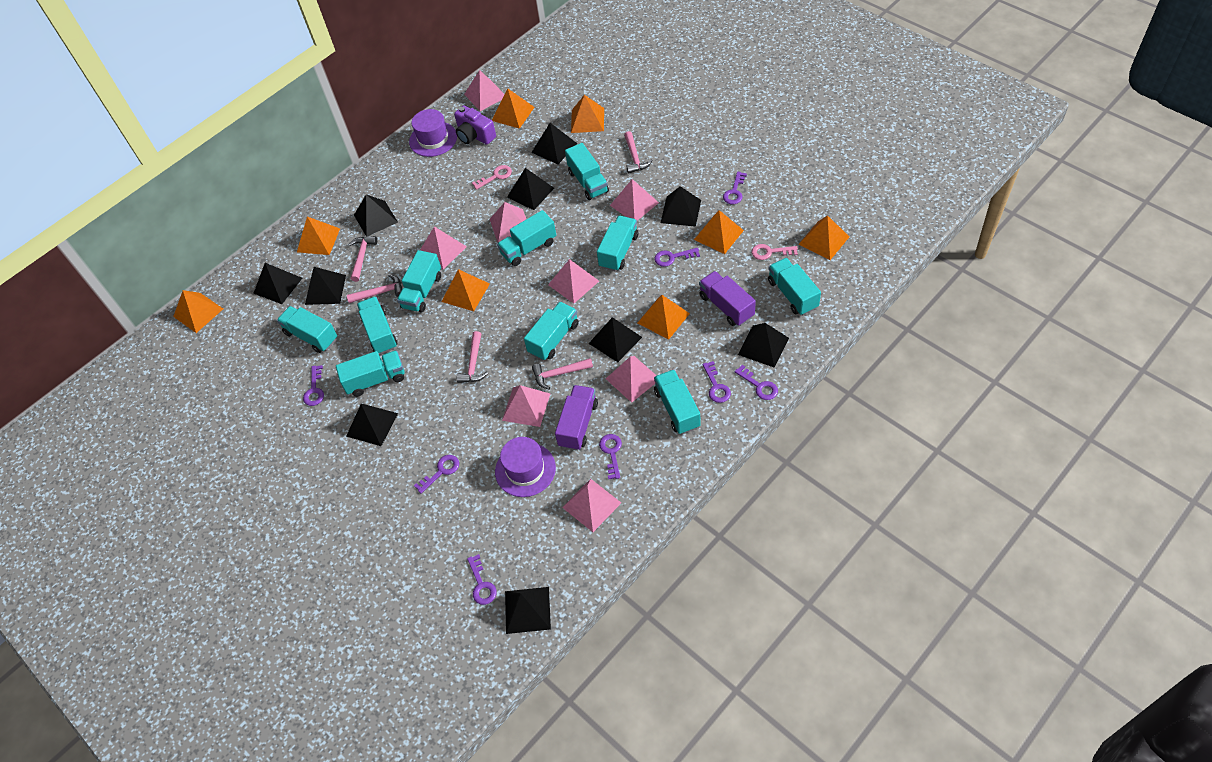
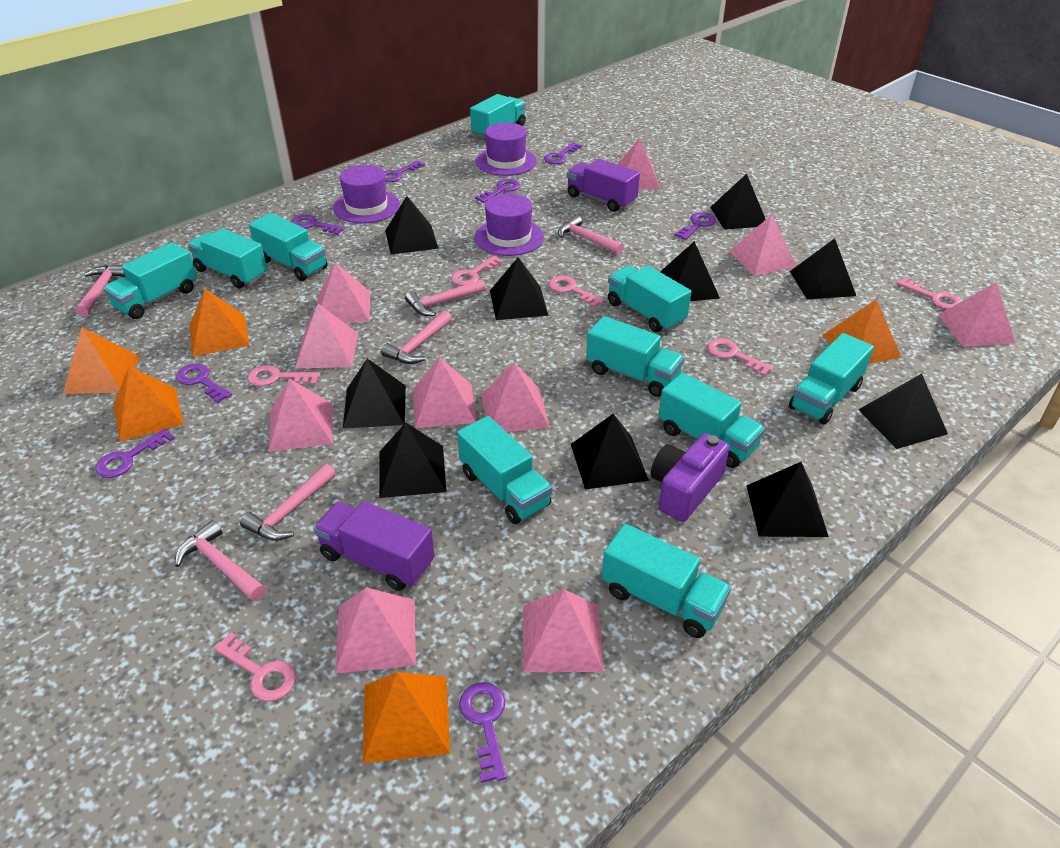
orange pyramid: 8 -> 5
pink hammer: 5 -> 6
pink key: 2 -> 6
pink pyramid: 8 -> 10
purple hat: 2 -> 3

